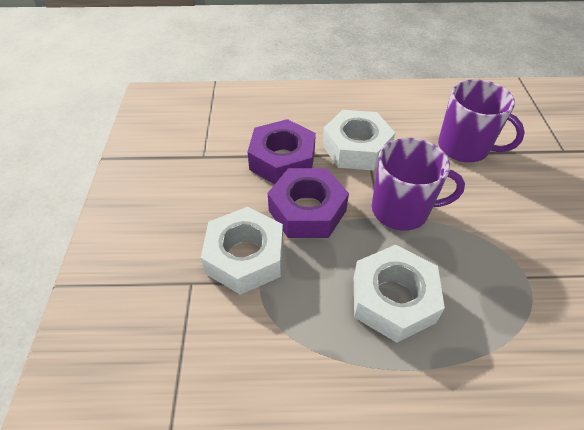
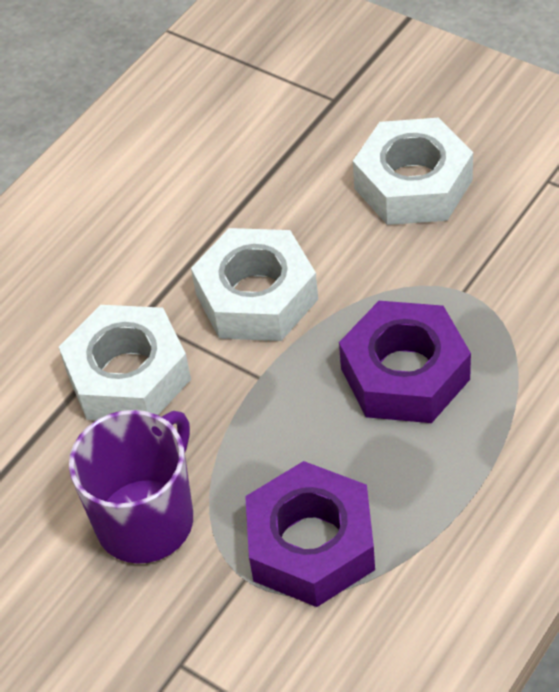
purple mug: 2 -> 1

